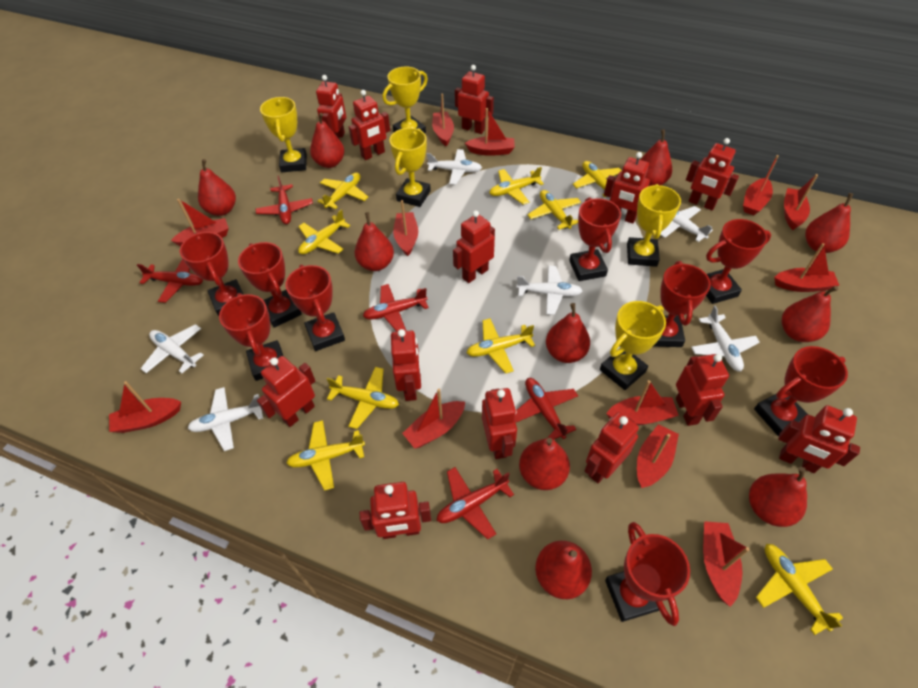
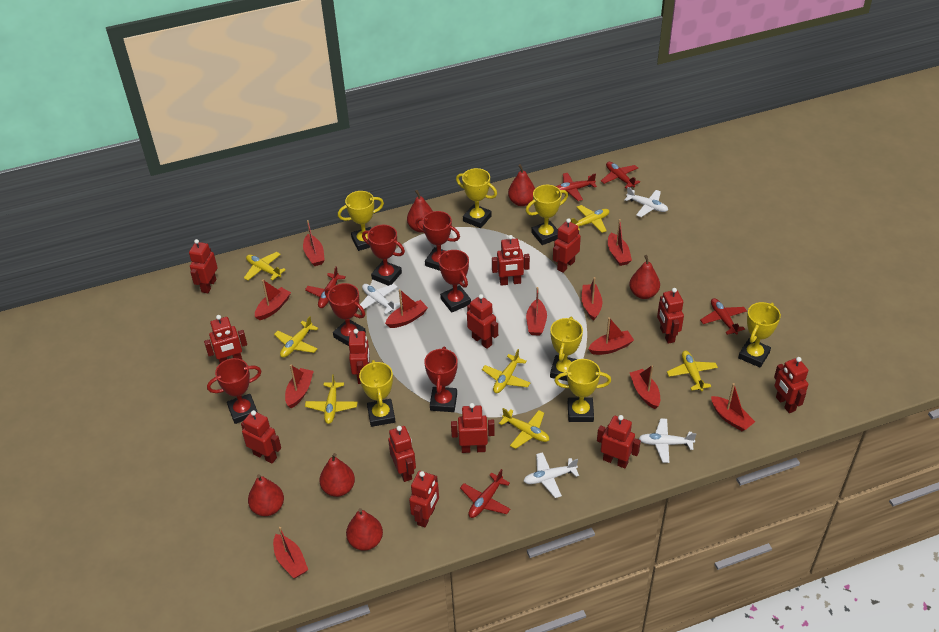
red boat: 12 -> 11
red pear: 10 -> 6
red trophy: 9 -> 6
white plane: 6 -> 4
yellow plane: 9 -> 7
yellow trophy: 5 -> 7

